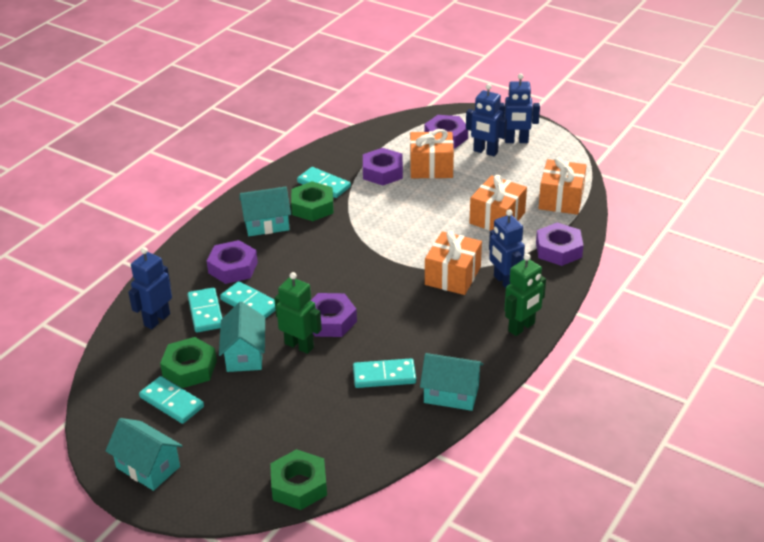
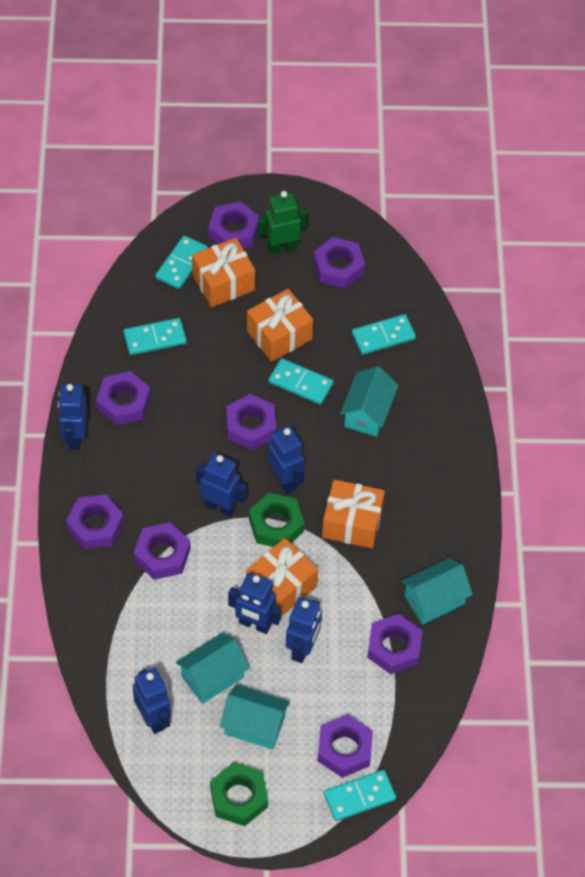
blue robot: 4 -> 6
green nut: 3 -> 2
green robot: 2 -> 1
purple nut: 5 -> 8

